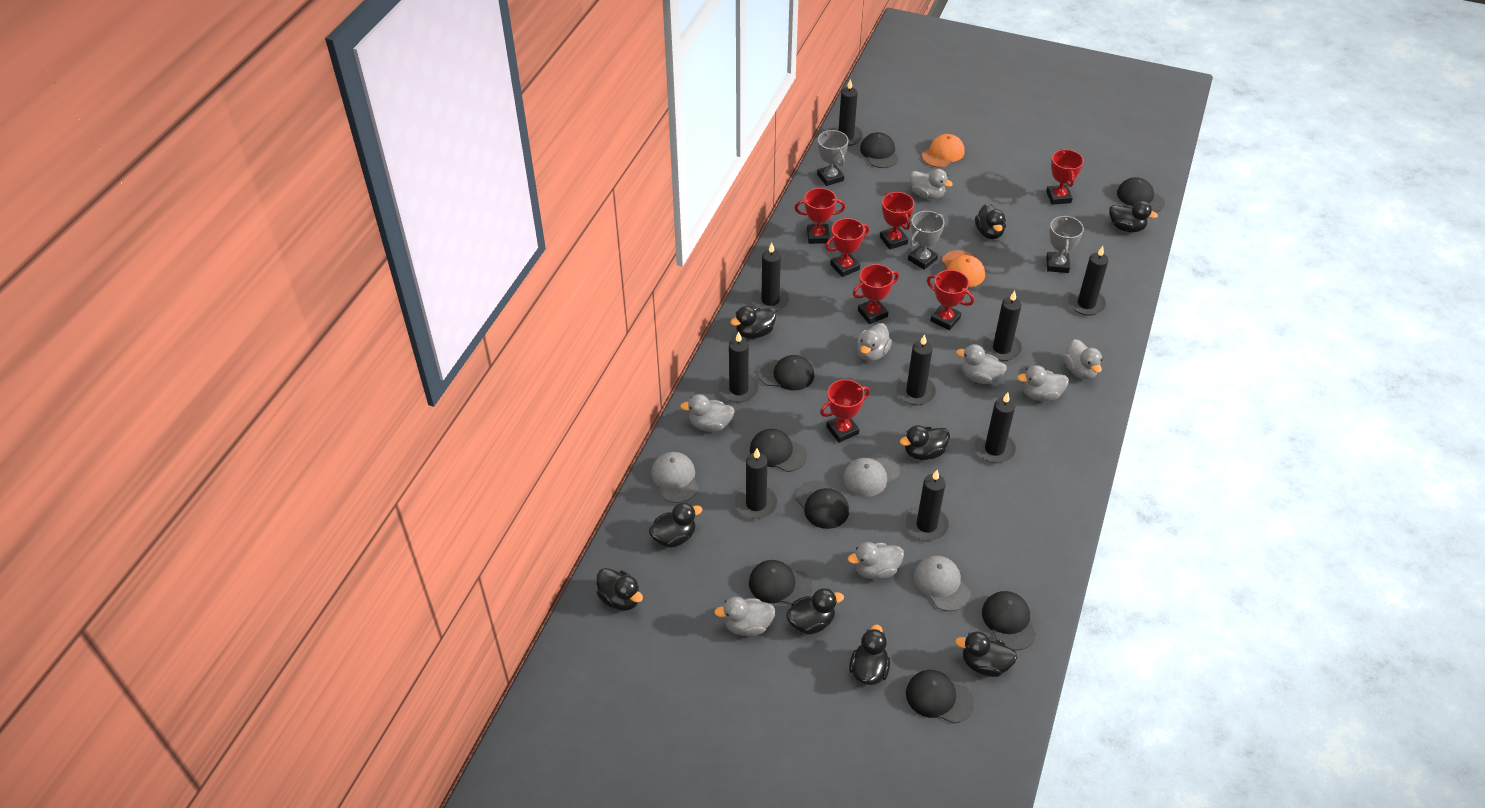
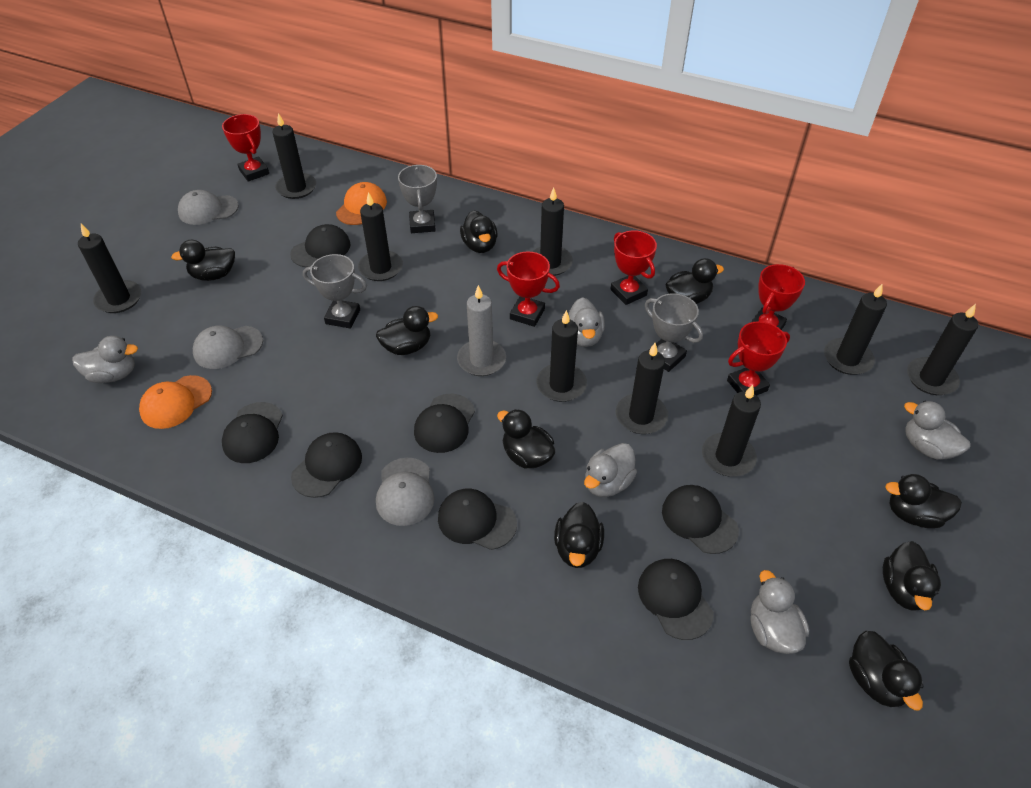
black cap: 8 -> 7
grey candle: 0 -> 1
grey duck: 8 -> 5
red trophy: 7 -> 5

